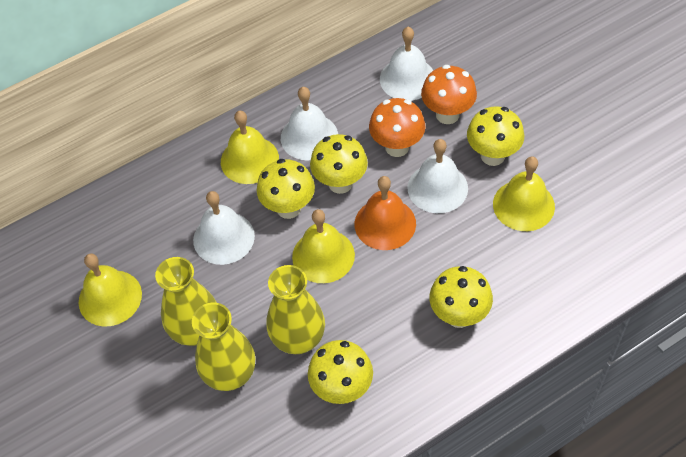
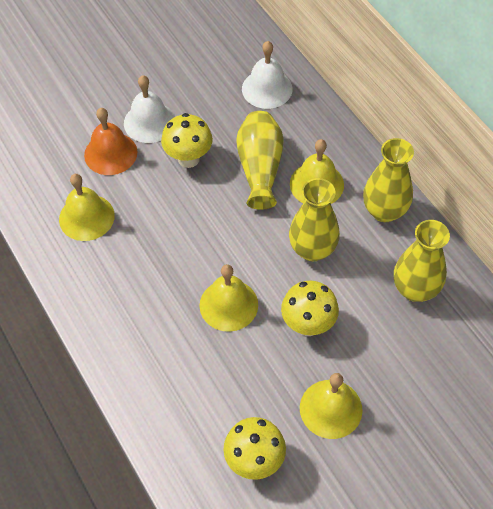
orange mushroom: 2 -> 0
white bell: 4 -> 2
yellow mushroom: 5 -> 3
yellow vase: 3 -> 4

